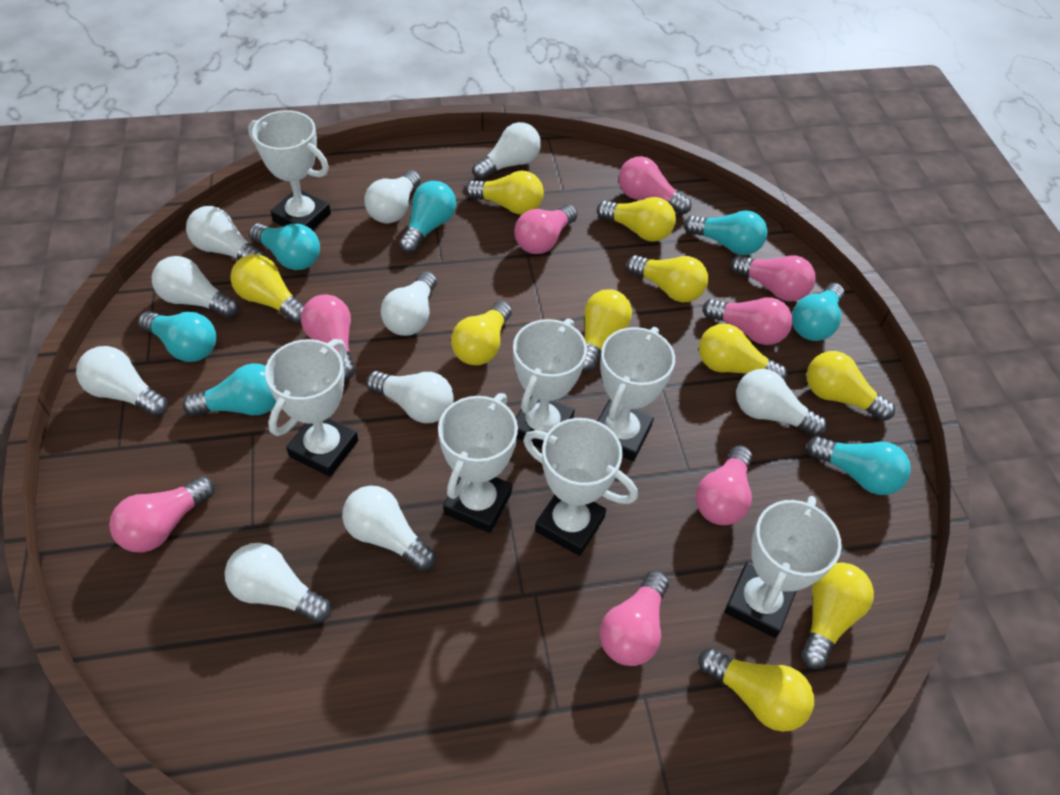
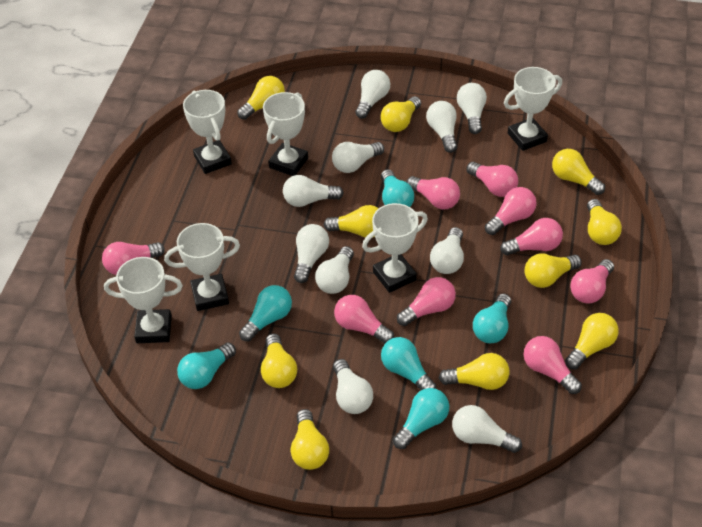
pink light bulb: 8 -> 9
turquoise light bulb: 7 -> 6
white trophy: 7 -> 6

